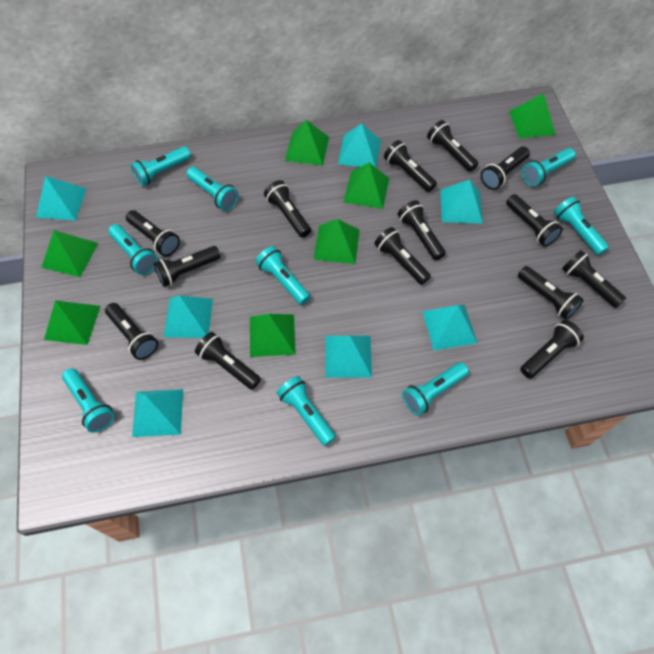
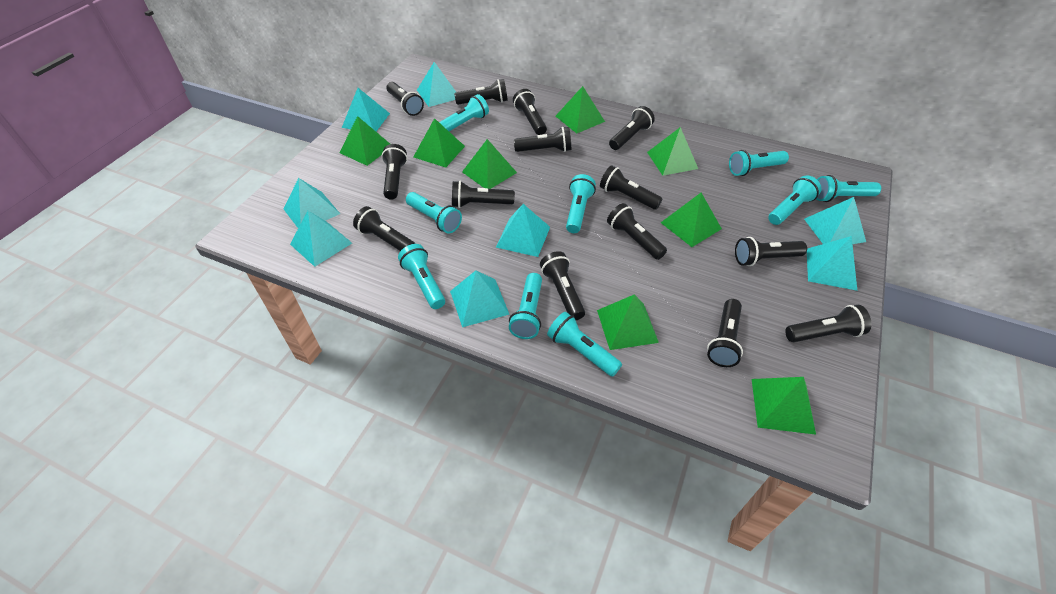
green pyramid: 7 -> 8
turquoise pyramid: 7 -> 8

